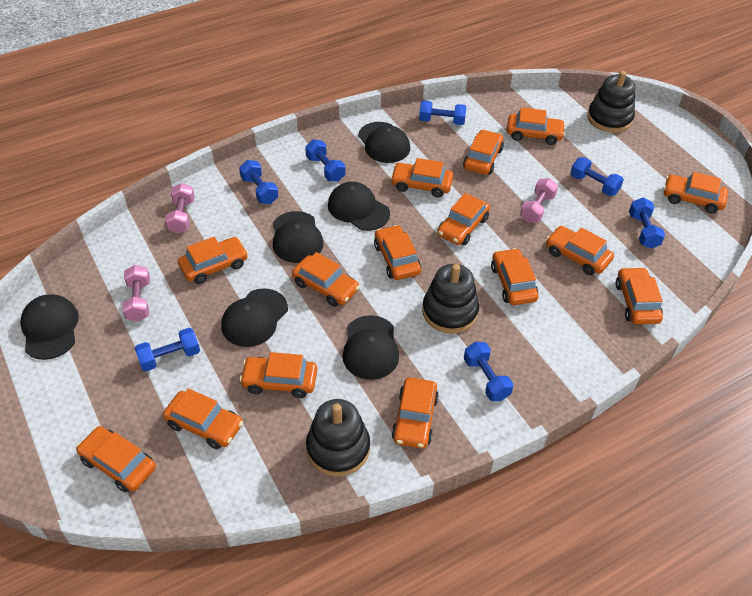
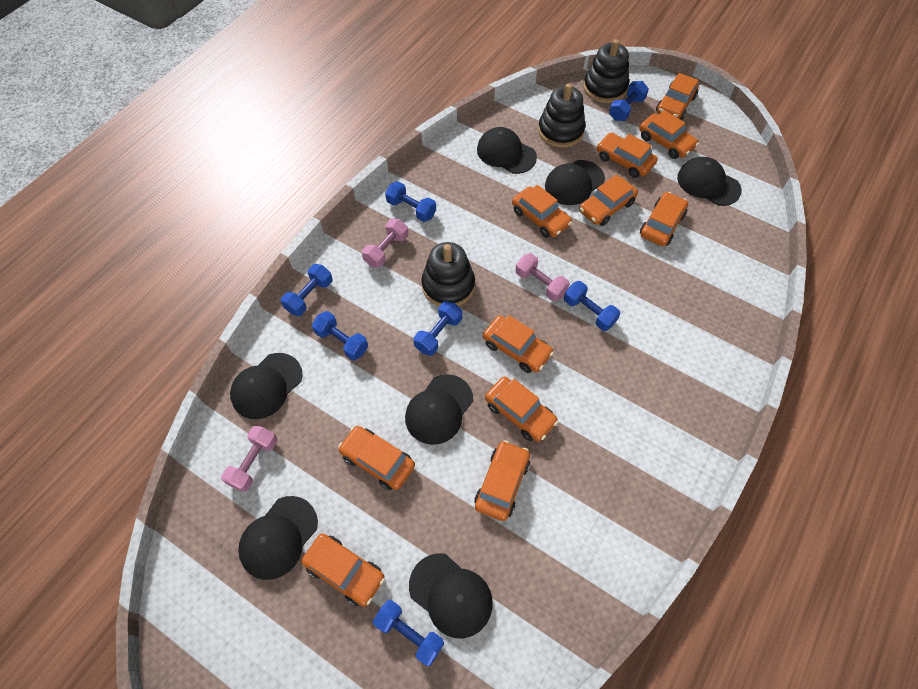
black cap: 6 -> 7
orange car: 15 -> 11

